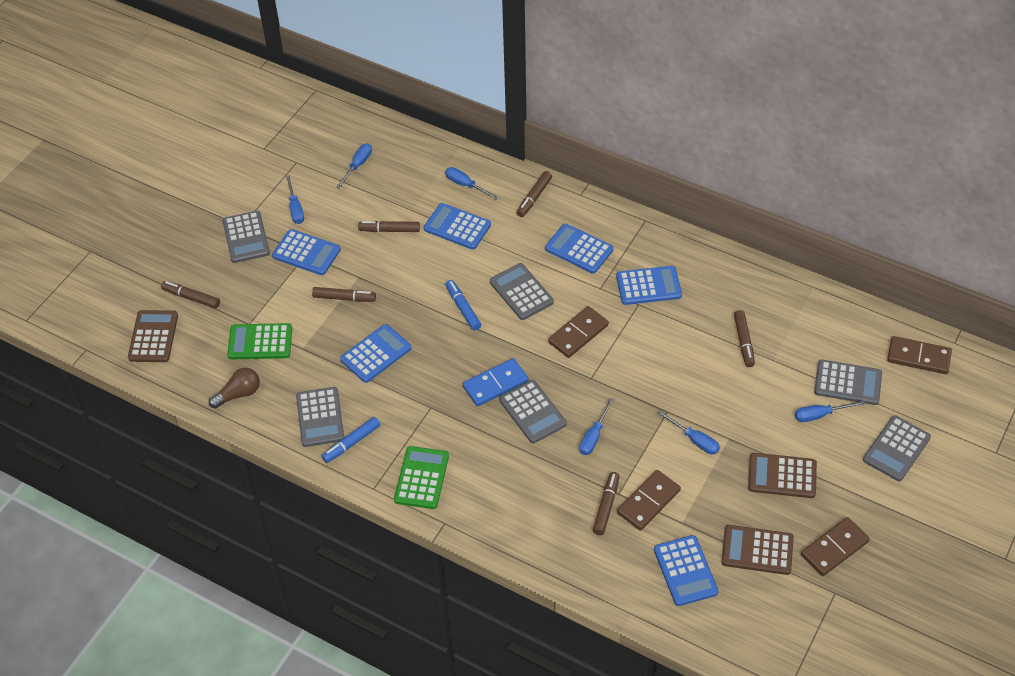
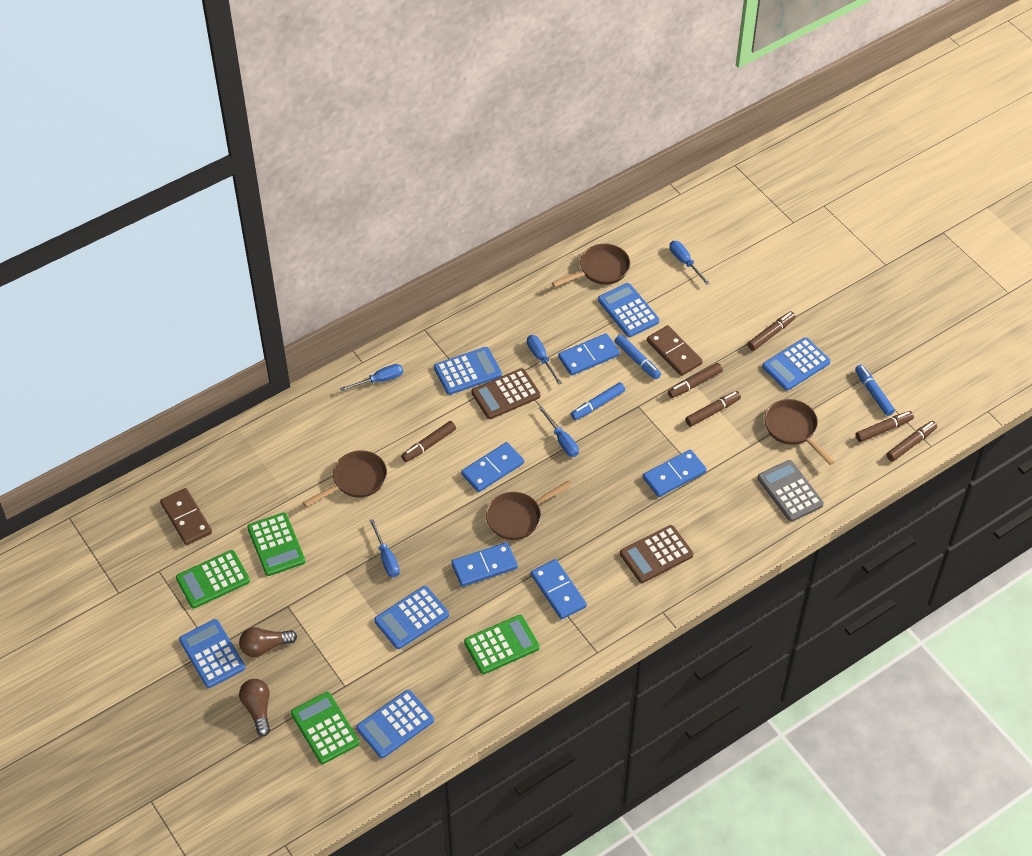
blue domino: 1 -> 5
blue marker: 2 -> 3
blue screwdriver: 6 -> 5
brown calculator: 3 -> 2
brown domino: 4 -> 2
brown light bulb: 1 -> 2
brown pan: 0 -> 4
green calculator: 2 -> 4
grey calculator: 6 -> 1

